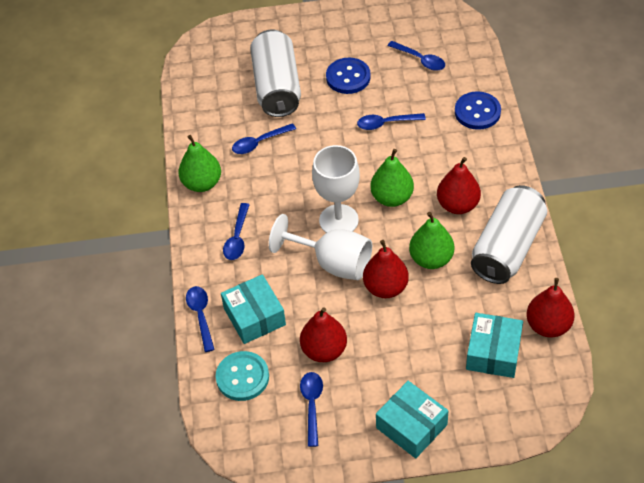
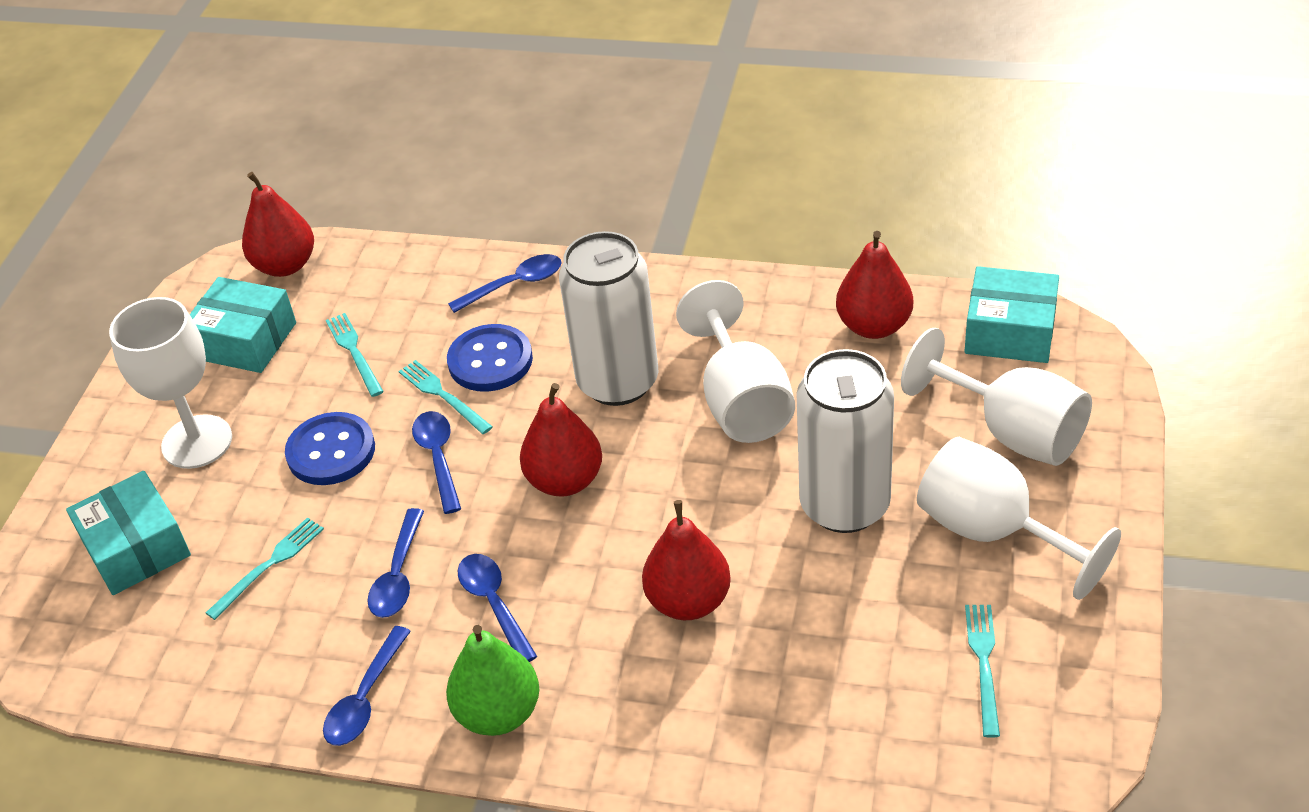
blue spoon: 6 -> 5
green pear: 3 -> 1
turquoise button: 1 -> 0
turquoise fork: 0 -> 4
white goblet: 2 -> 4

